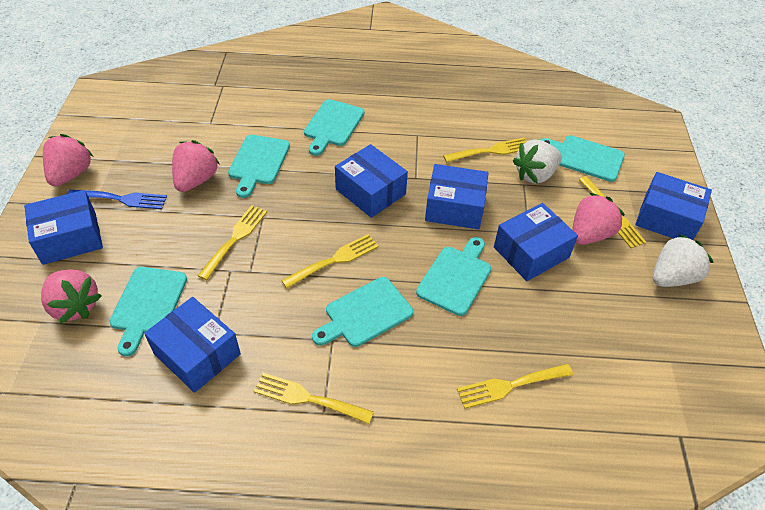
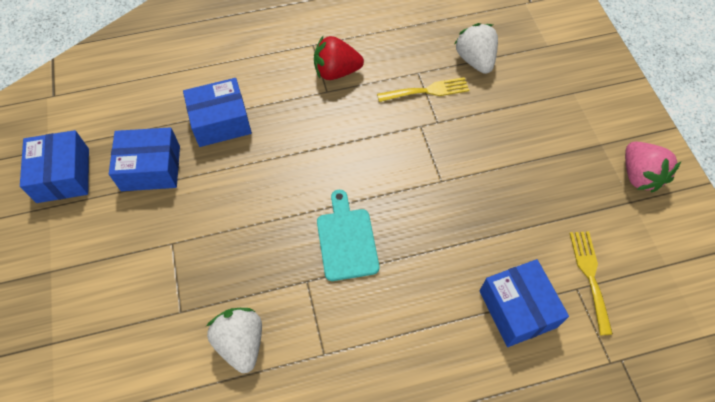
blue box: 6 -> 4
blue fork: 1 -> 0
pink strawberry: 4 -> 1
red strawberry: 0 -> 1
turquoise cutting board: 6 -> 1
yellow fork: 6 -> 2

